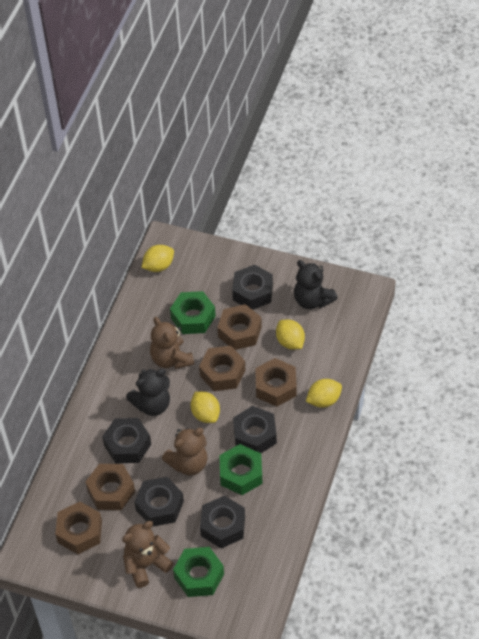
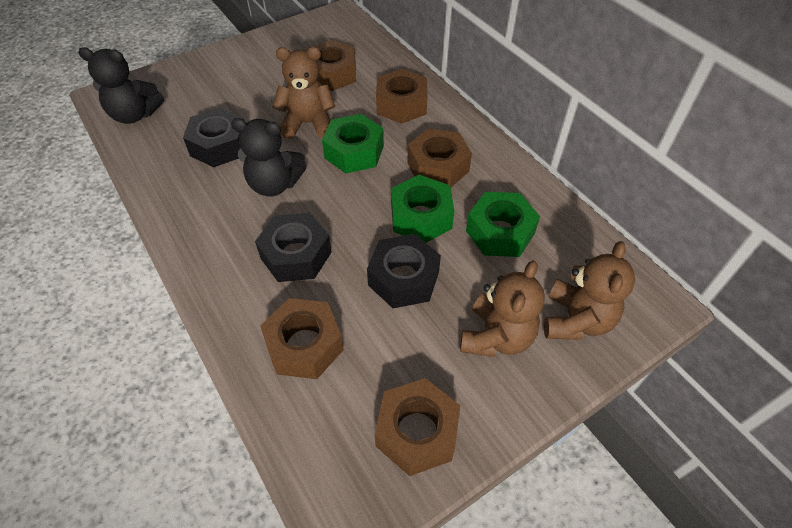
black nut: 5 -> 3
yellow lemon: 4 -> 0

